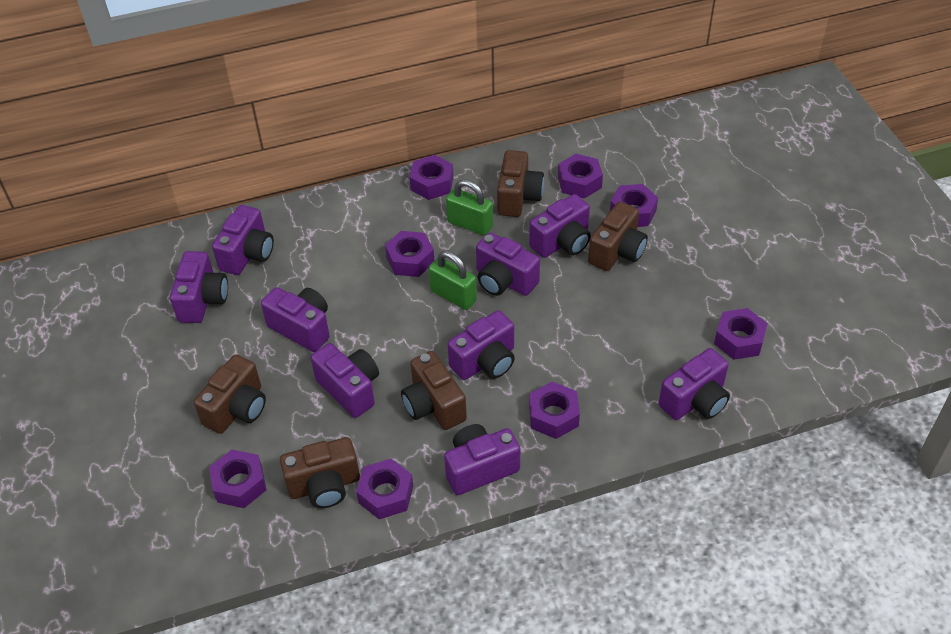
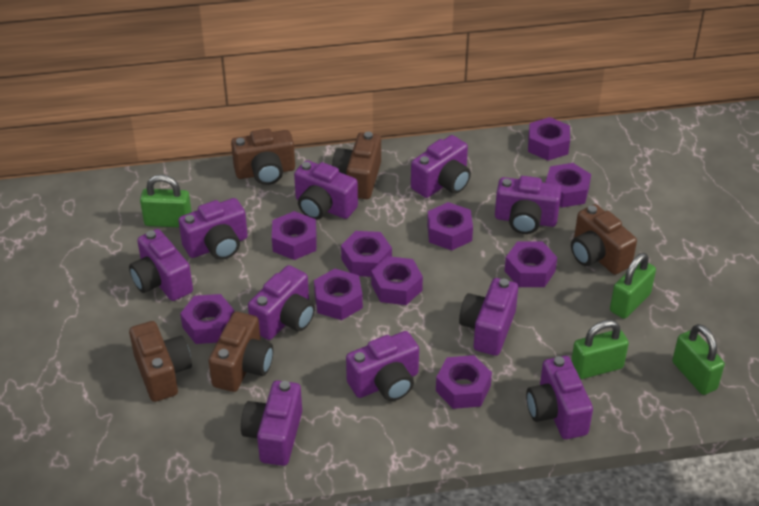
green padlock: 2 -> 4
purple camera: 9 -> 10
purple nut: 8 -> 10

